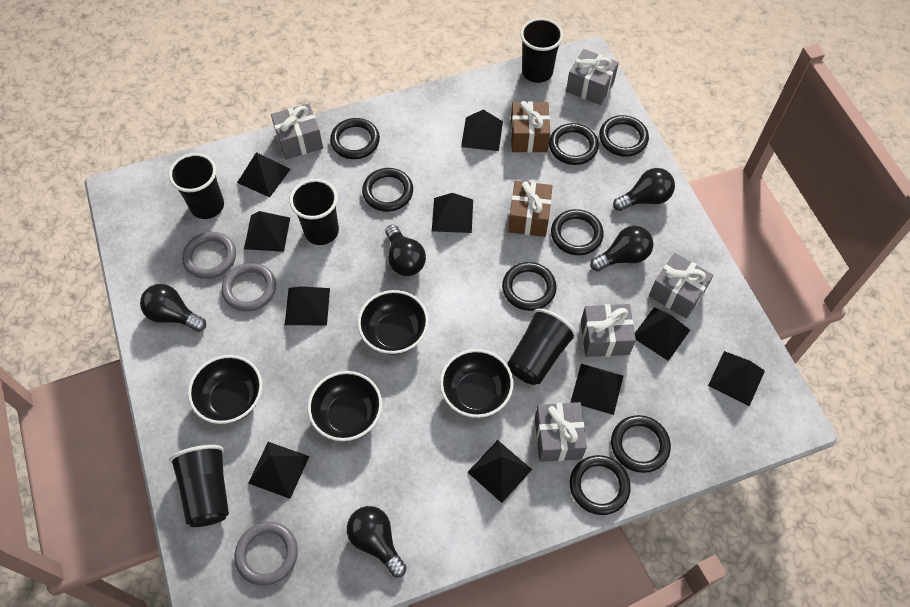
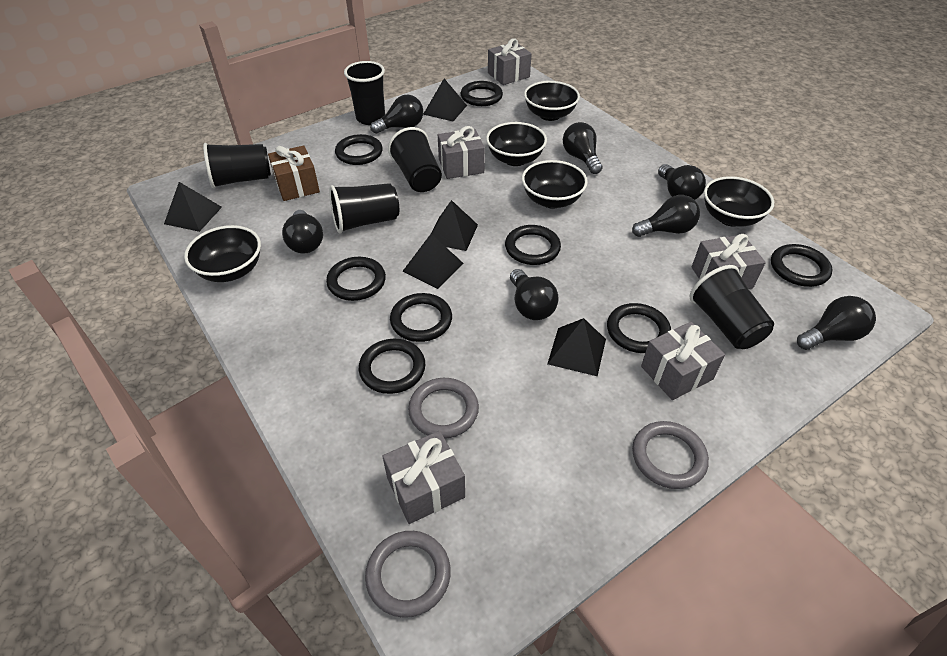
black bowl: 4 -> 5
black light bulb: 5 -> 7
black pyramid: 10 -> 5
brown gift: 2 -> 1

